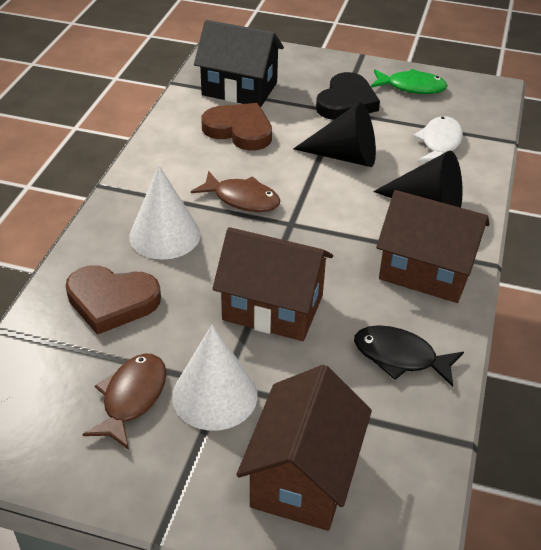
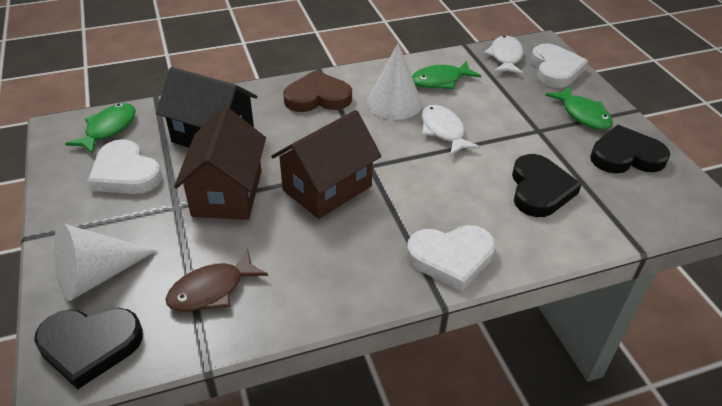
black cone: 2 -> 0
black fish: 1 -> 0
black heart: 1 -> 3
brown fish: 2 -> 1
brown heart: 2 -> 1
brown house: 3 -> 2
green fish: 1 -> 3
white fish: 1 -> 2
white heart: 0 -> 3

